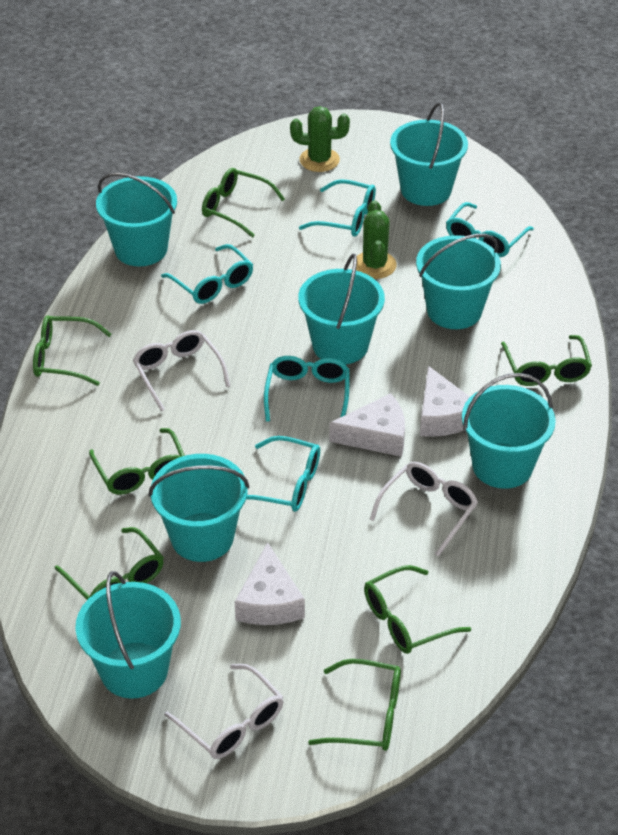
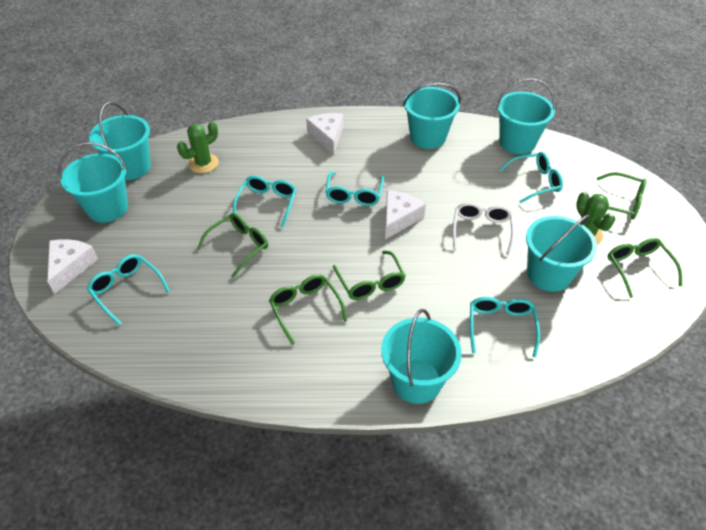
green glasses: 7 -> 5
turquoise bucket: 7 -> 6
white glasses: 3 -> 1

